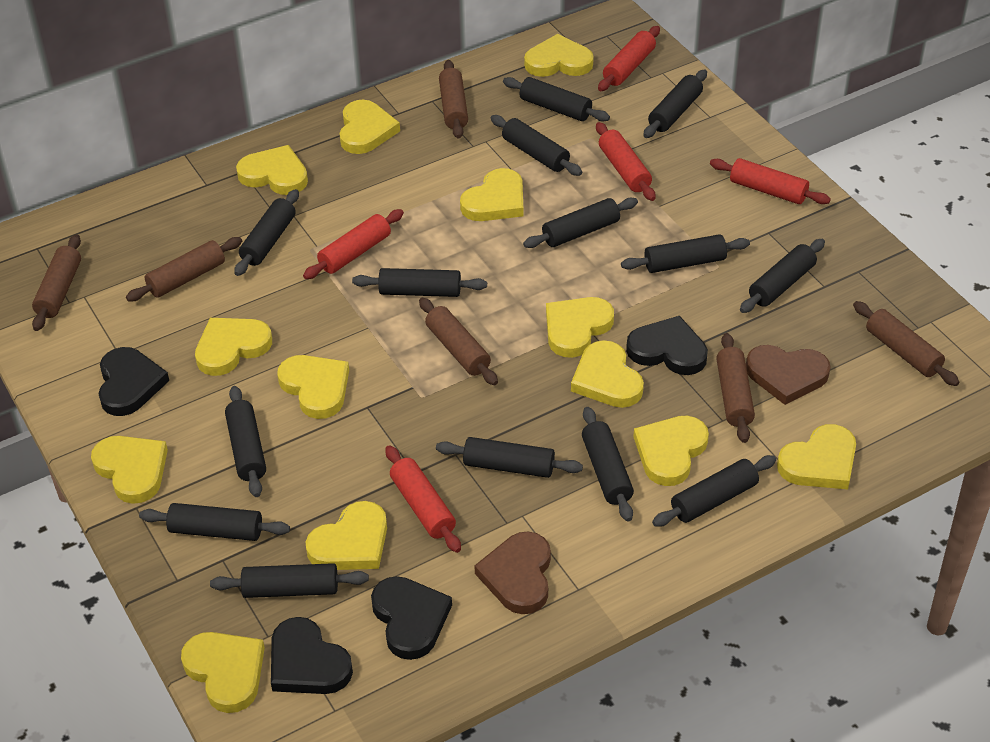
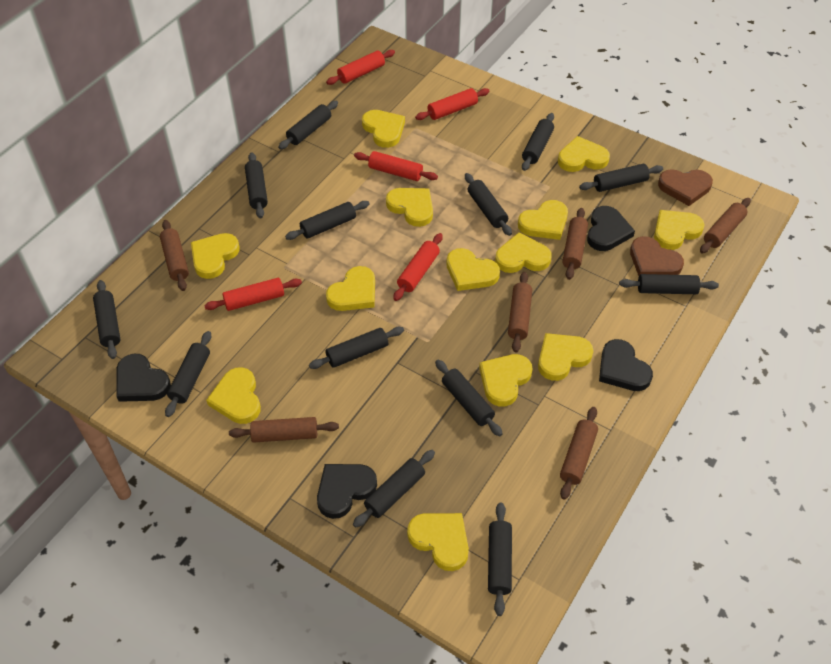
black rolling pin: 14 -> 13

